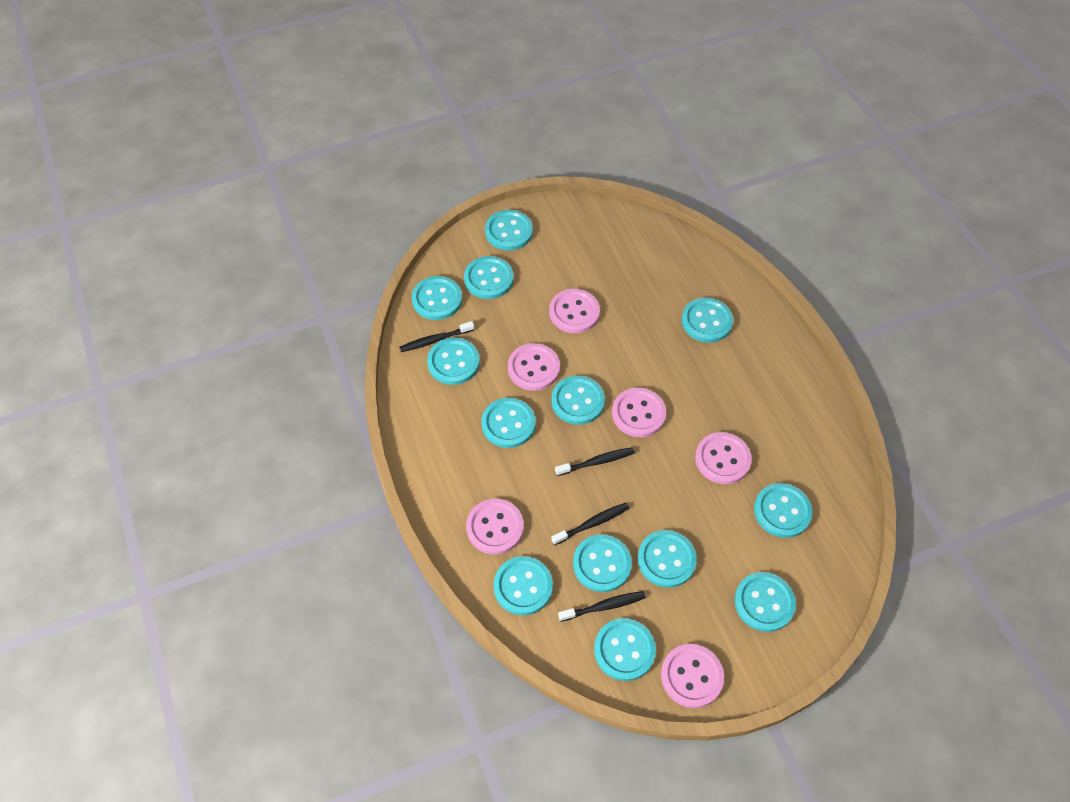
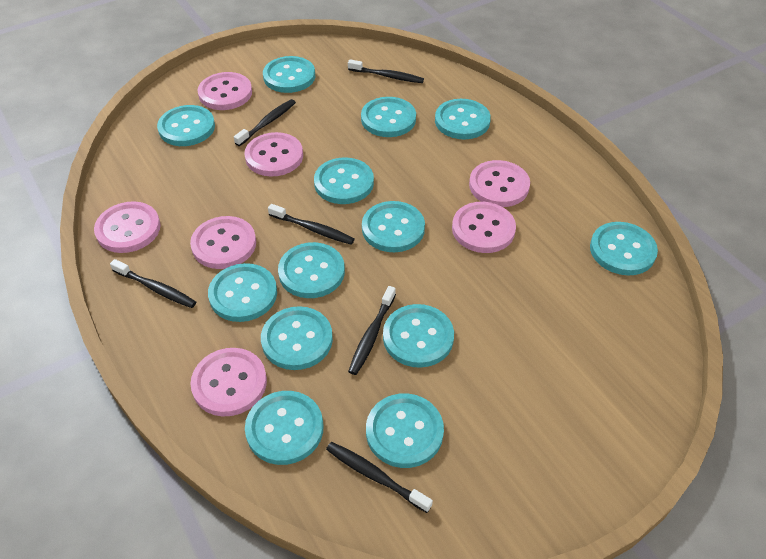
black toothbrush: 4 -> 6
pink button: 6 -> 7

